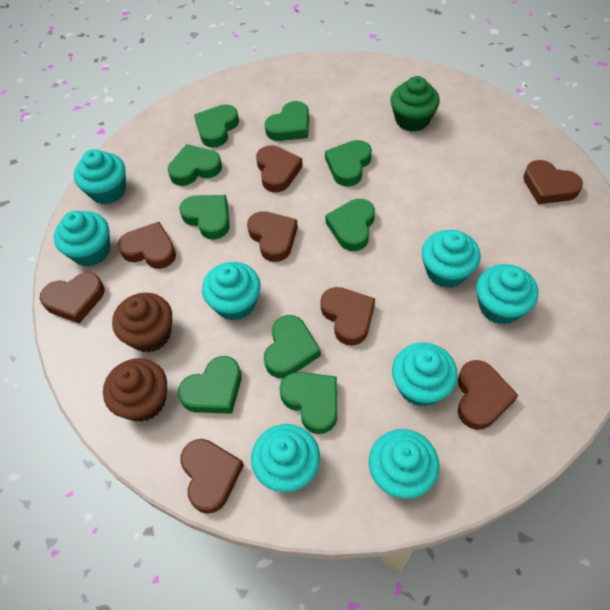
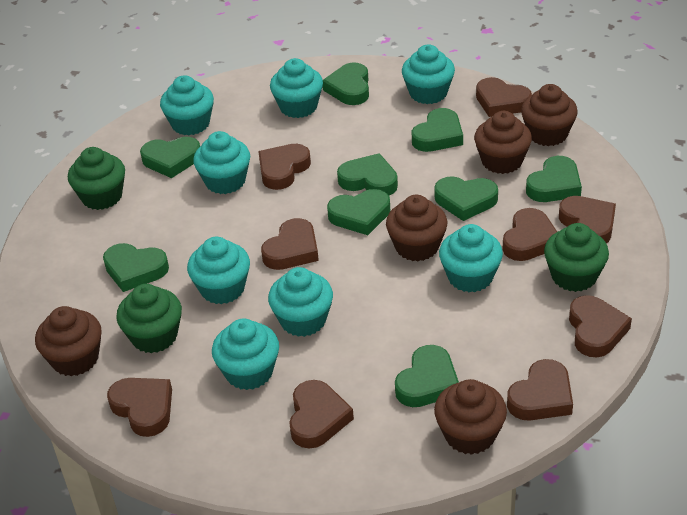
brown cupcake: 2 -> 5
brown heart: 8 -> 9
green cupcake: 1 -> 3

